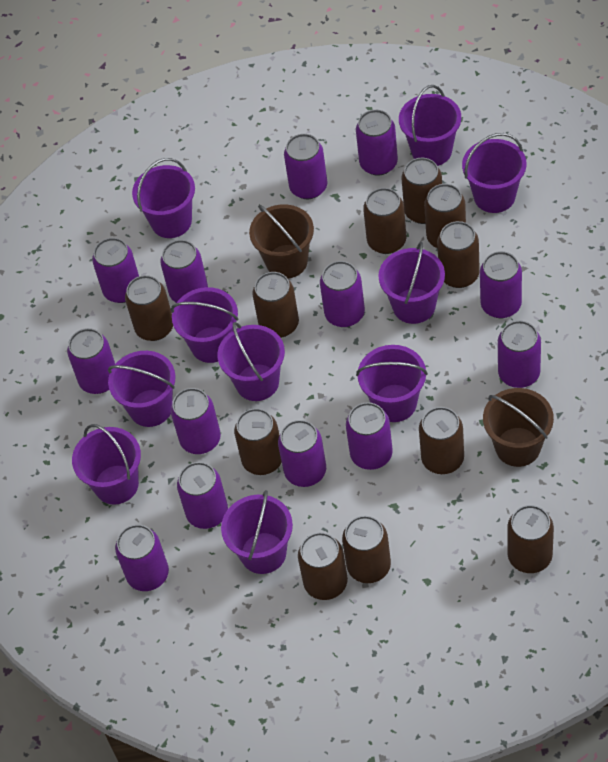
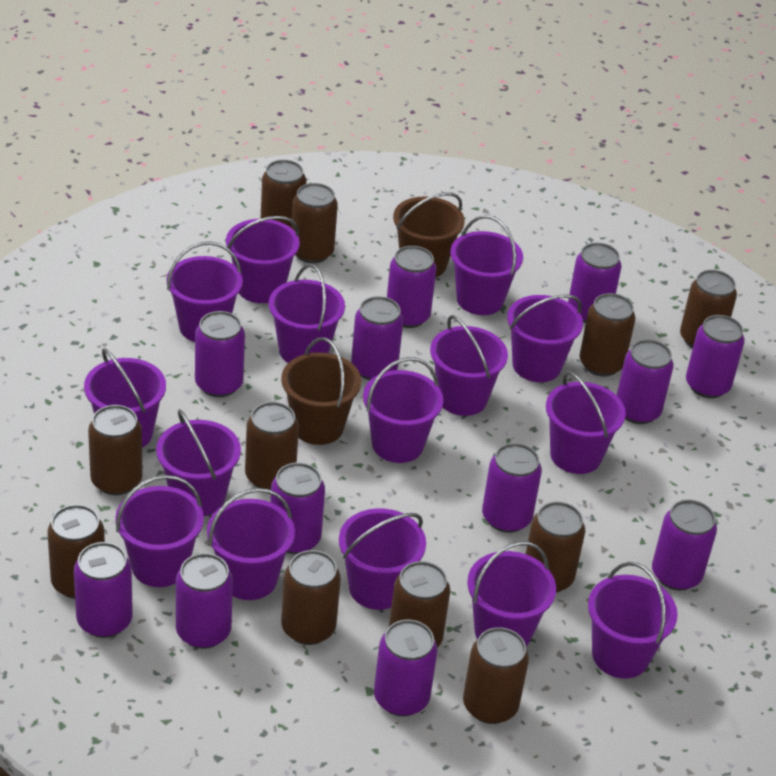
purple bucket: 10 -> 15
purple can: 13 -> 12

